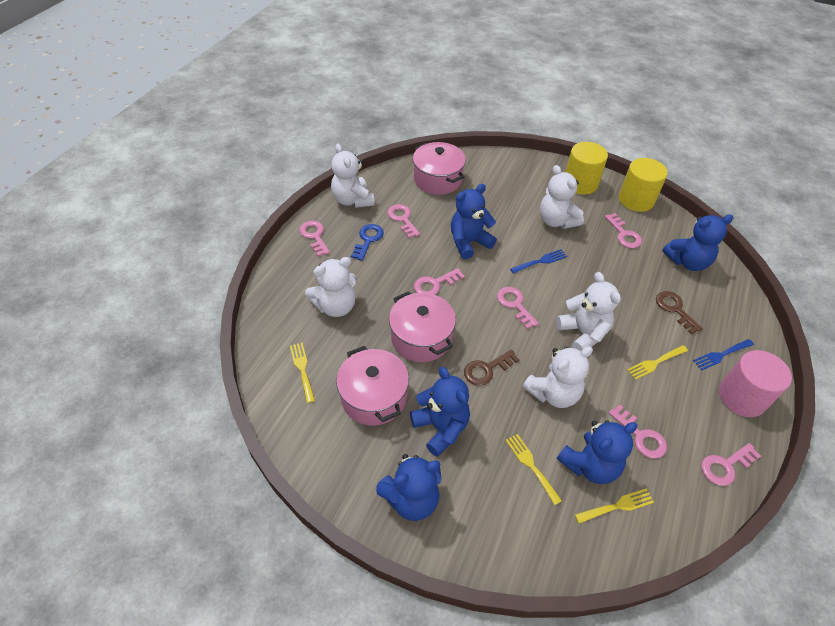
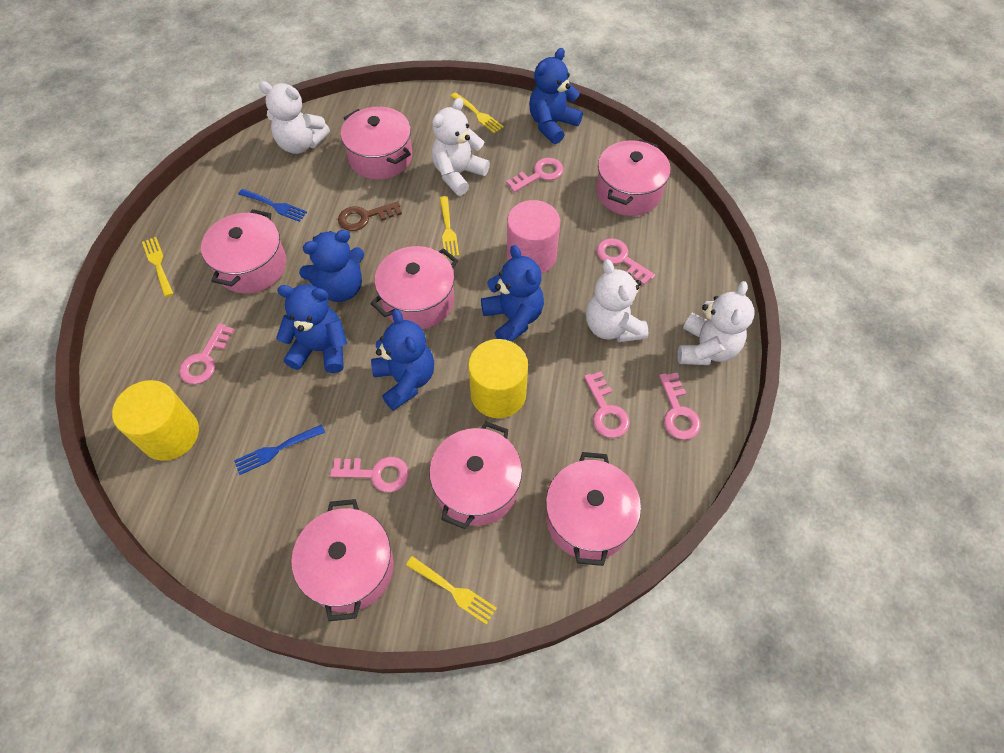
blue key: 1 -> 0
brown key: 2 -> 1
pink key: 7 -> 6
pink pot: 3 -> 7
white teddy bear: 5 -> 4

